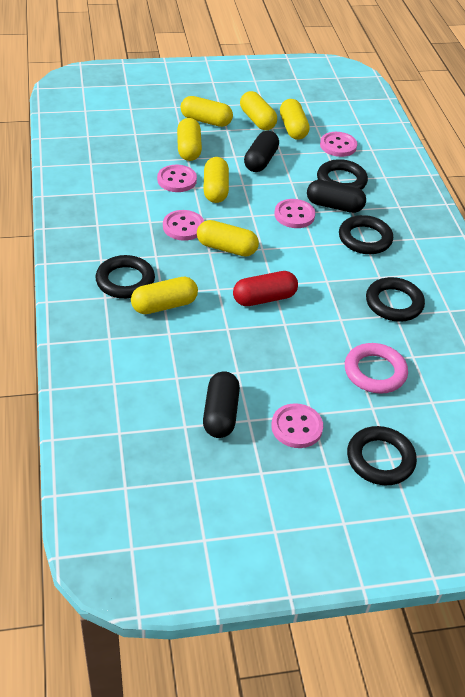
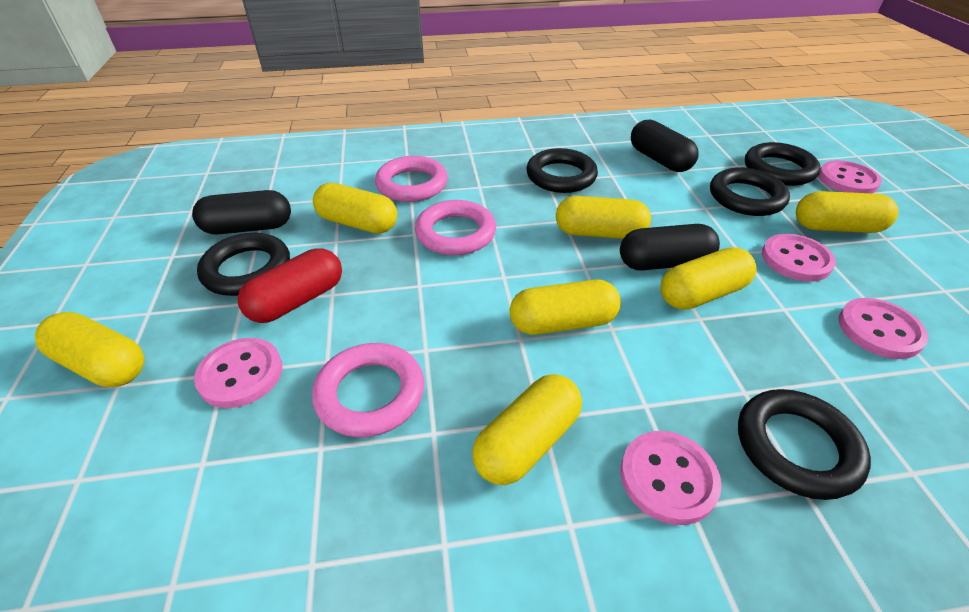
pink ring: 1 -> 3

